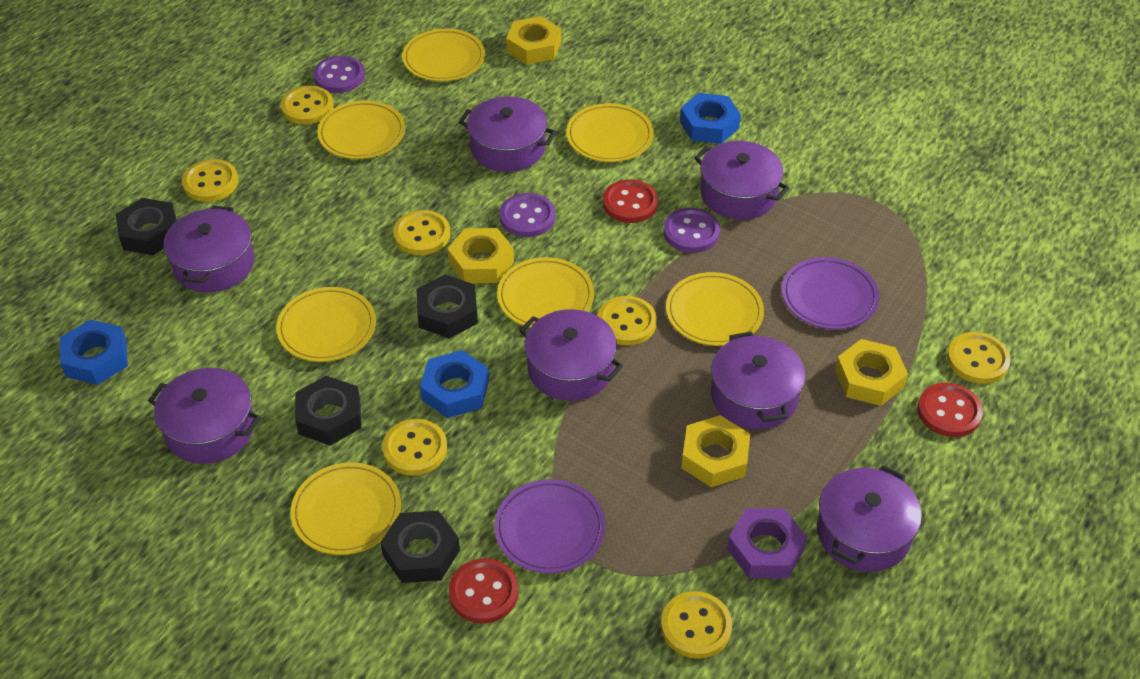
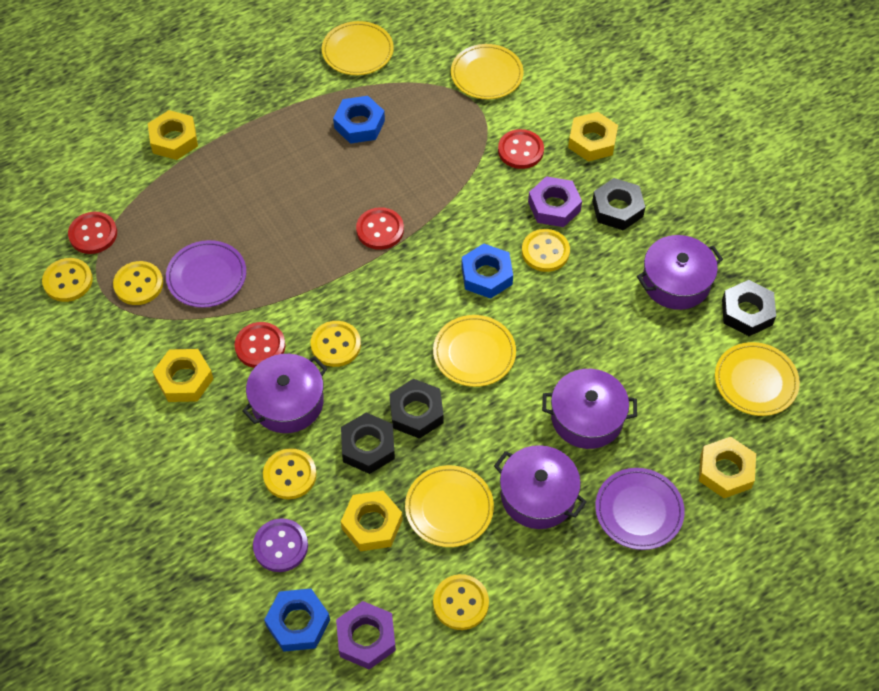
purple button: 3 -> 1
purple nut: 1 -> 2
purple pot: 7 -> 4
red button: 3 -> 4
yellow button: 7 -> 6
yellow nut: 4 -> 5
yellow plate: 7 -> 5

